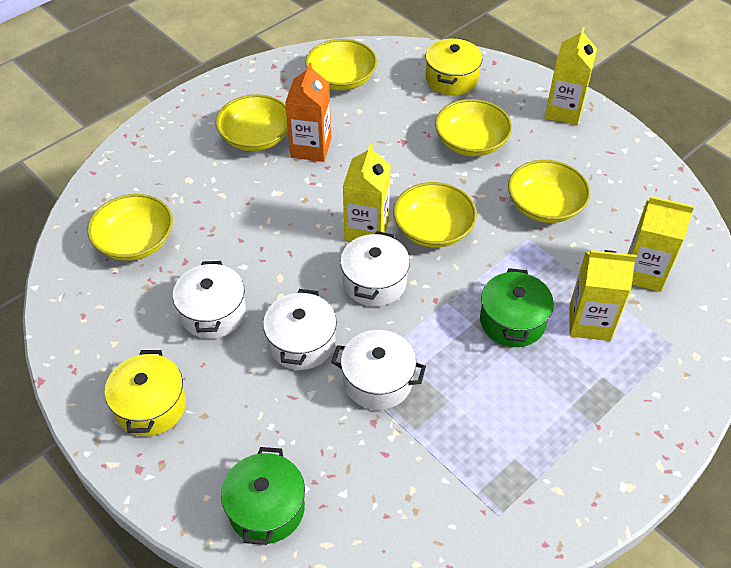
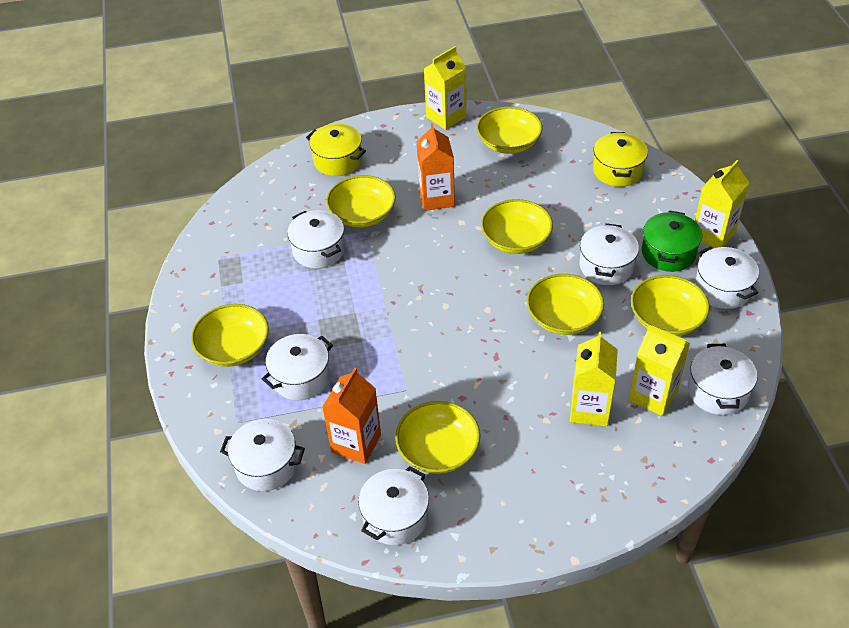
green pot: 2 -> 1
orange carton: 1 -> 2
white pot: 4 -> 7
yellow bowl: 6 -> 7

